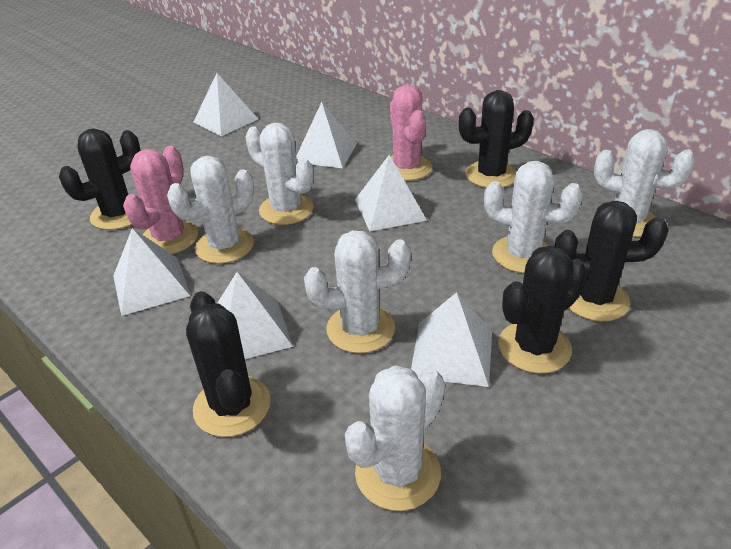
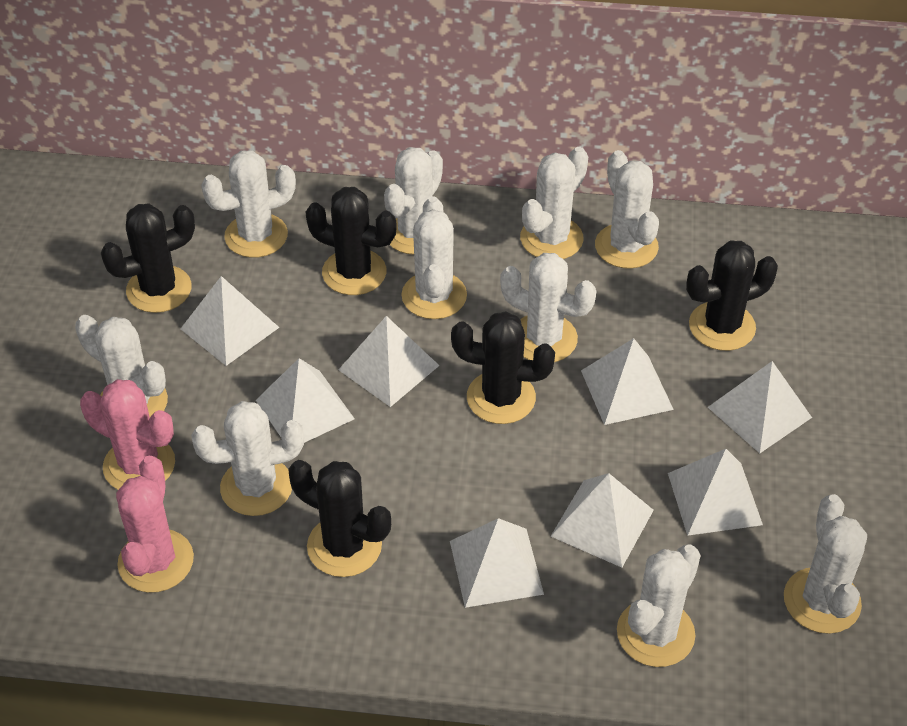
white cactus: 6 -> 10
white pyramid: 6 -> 8

